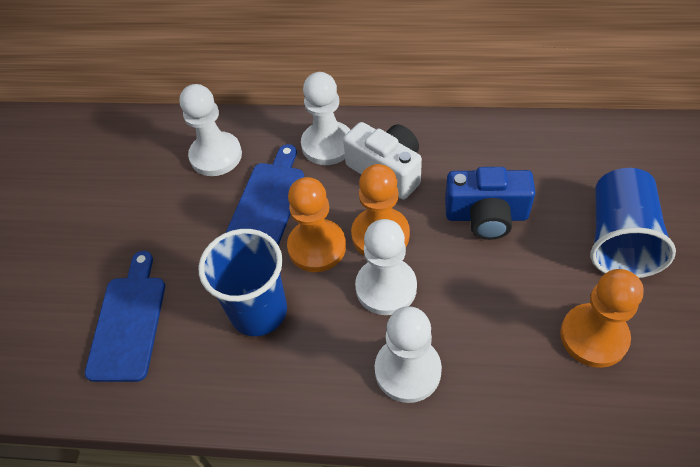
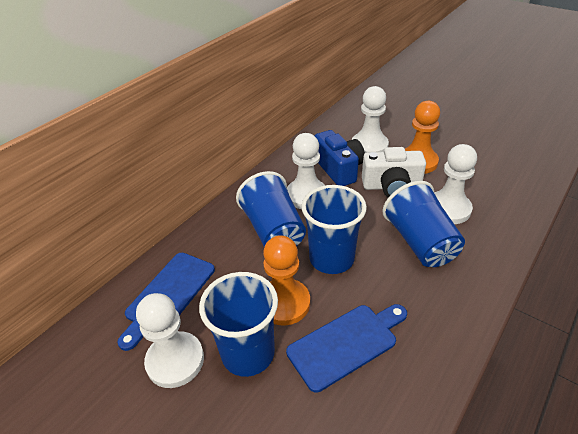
blue cup: 2 -> 4
orange pawn: 3 -> 2

